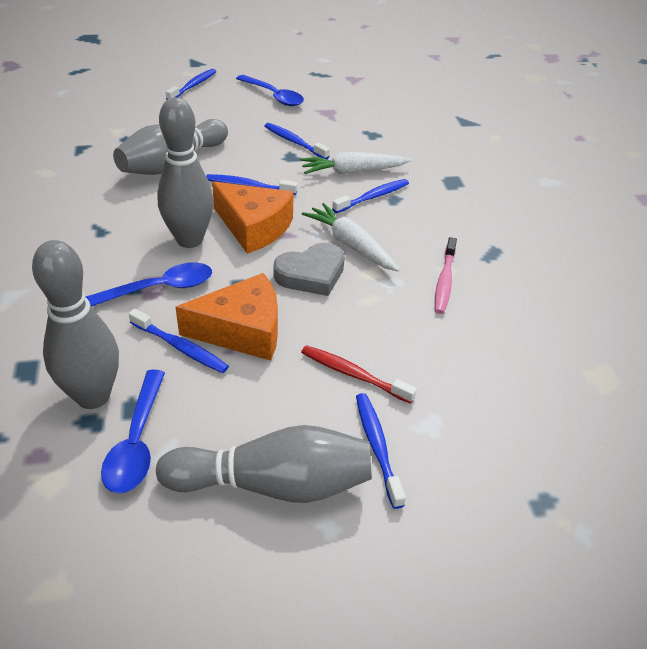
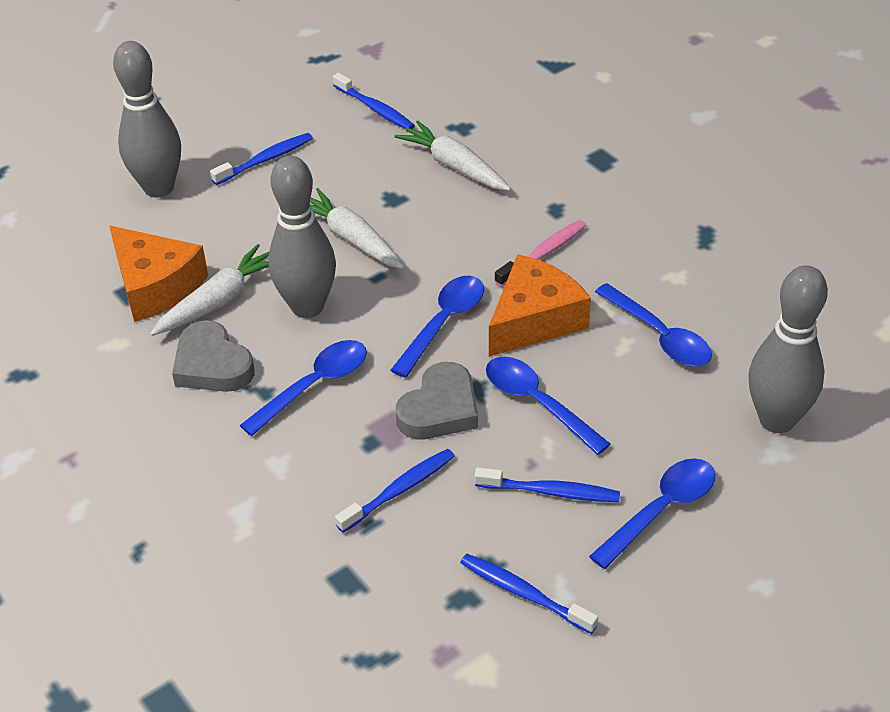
blue spoon: 3 -> 5
blue toothbrush: 6 -> 5
grey bowling pin: 4 -> 3
grey heart: 1 -> 2
red toothbrush: 1 -> 0
white carrot: 2 -> 3

